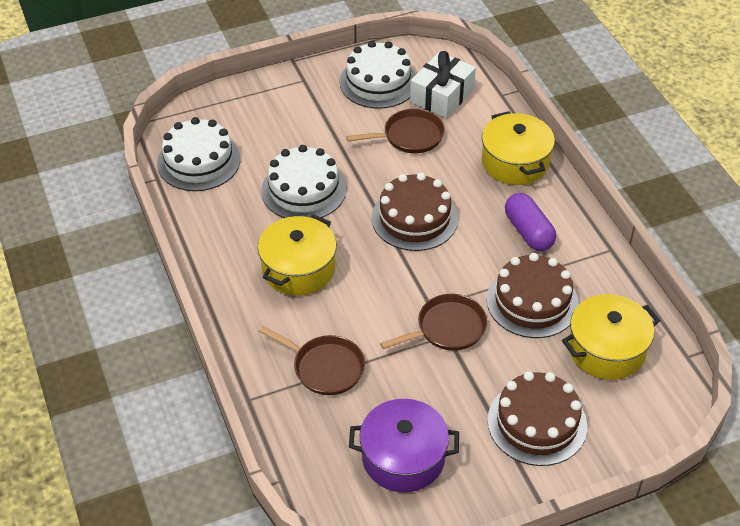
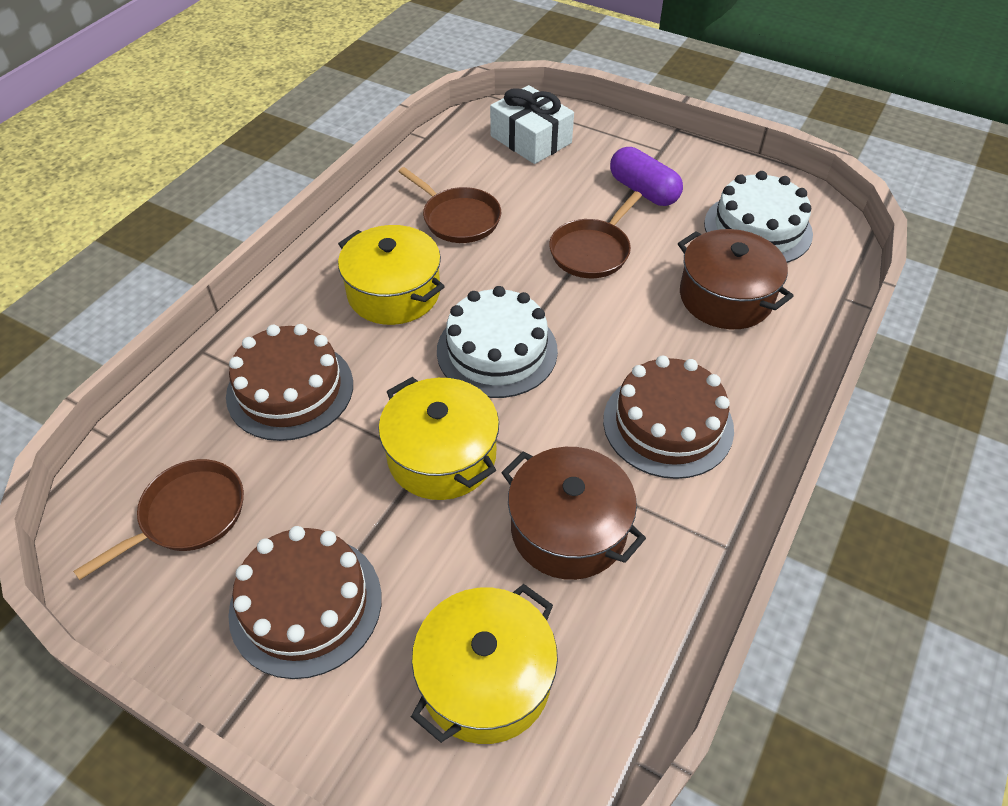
brown pot: 0 -> 2
purple pot: 1 -> 0
white cake: 3 -> 2

